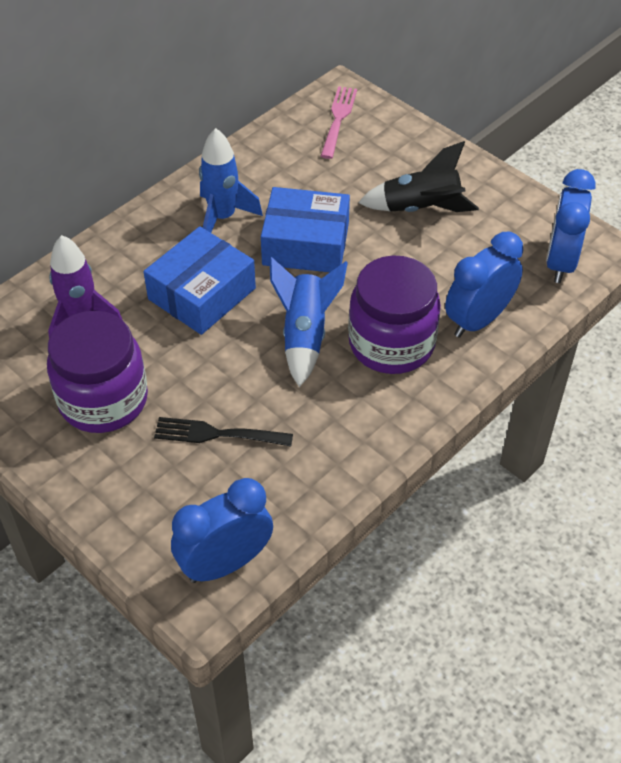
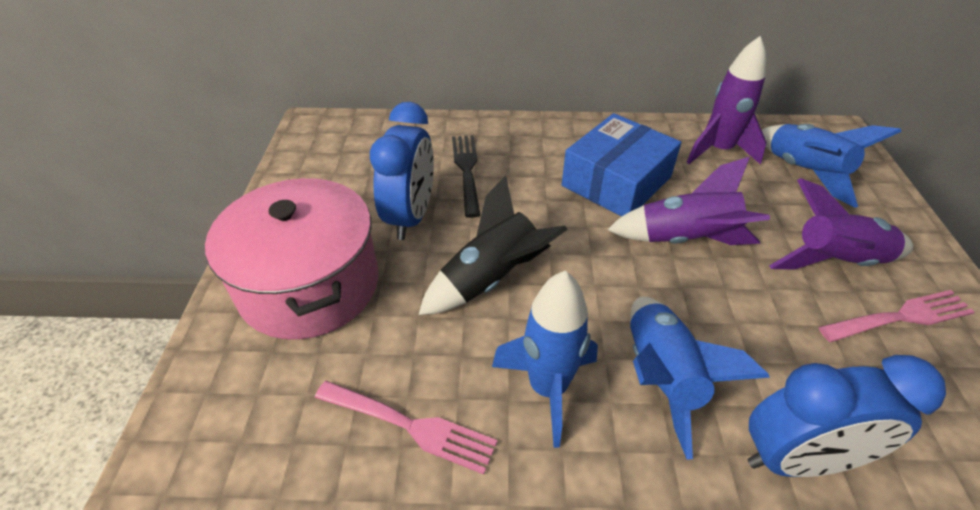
blue box: 2 -> 1
blue clock: 3 -> 2
blue rocket: 2 -> 3
pink fork: 1 -> 2
pink pot: 0 -> 1
purple jar: 2 -> 0
purple rocket: 1 -> 3

